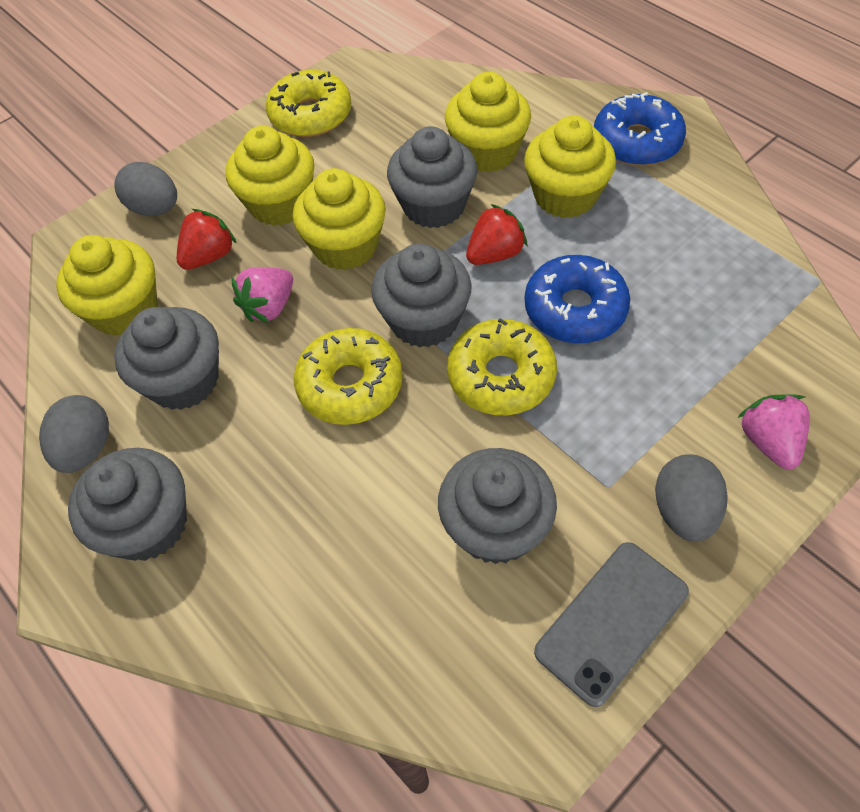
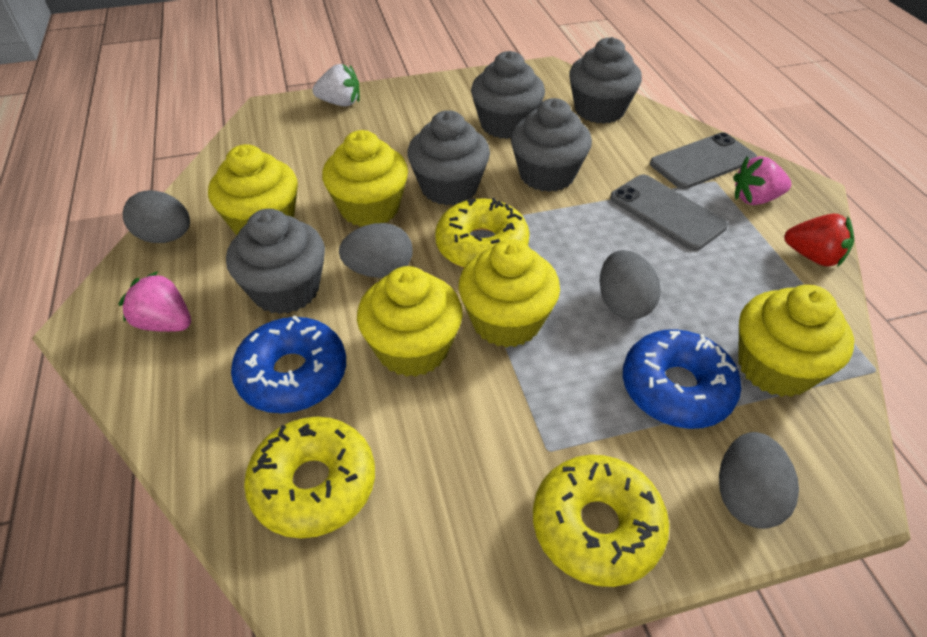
grey egg: 3 -> 4
grey phone: 1 -> 2
red strawberry: 2 -> 1
white strawberry: 0 -> 1

